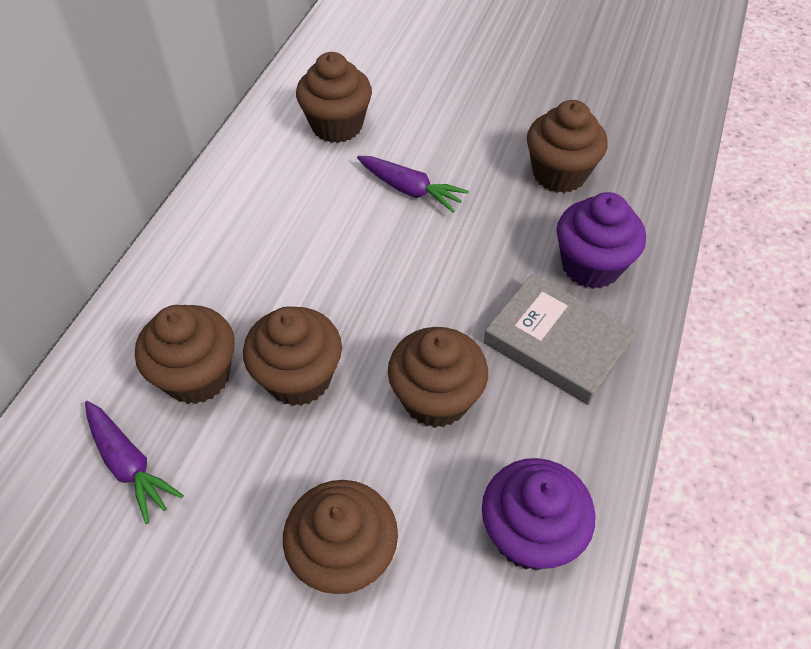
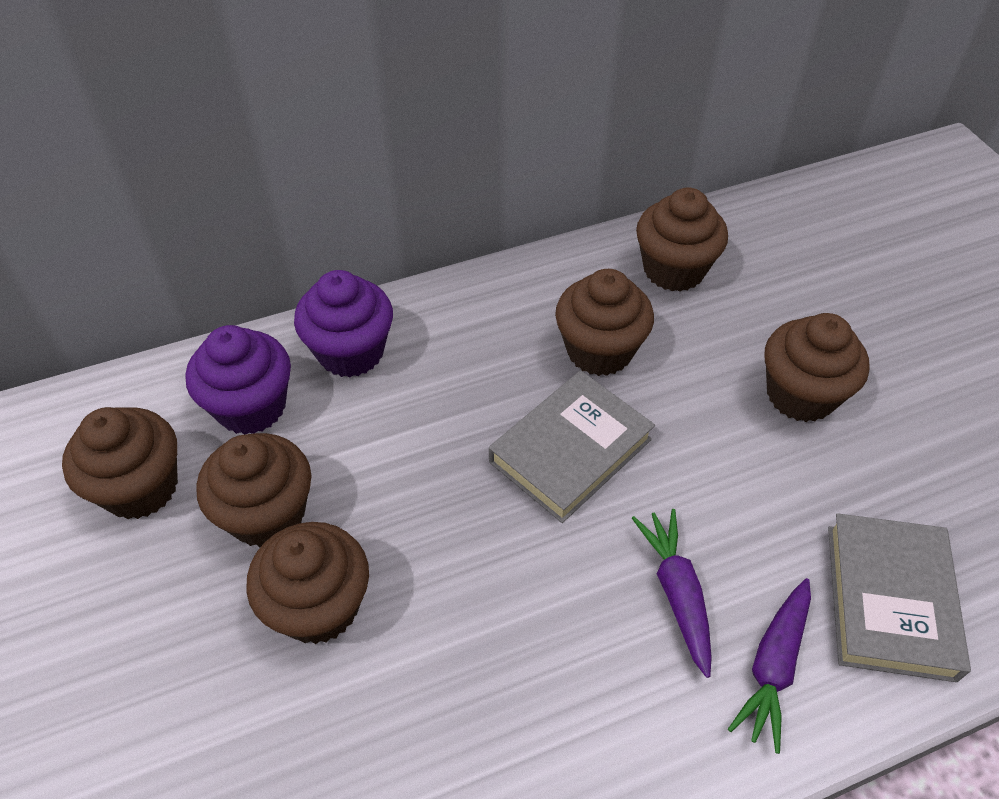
grey book: 1 -> 2

